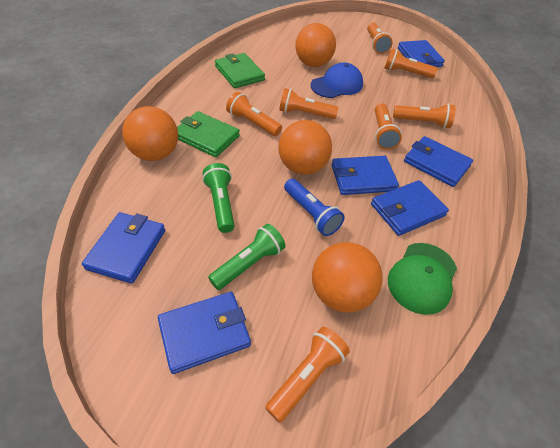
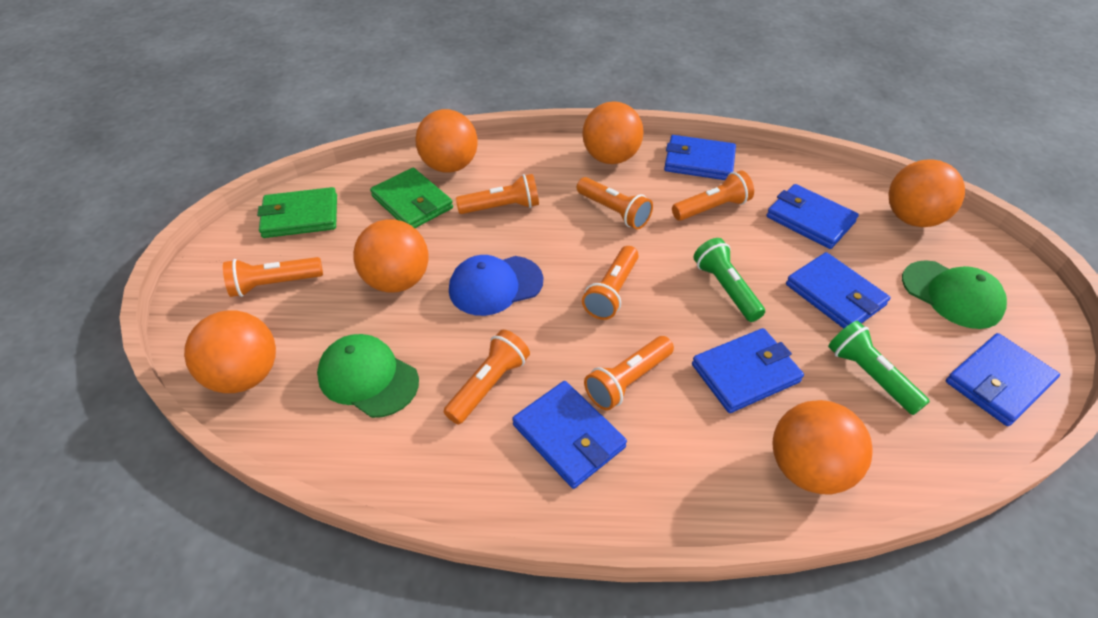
blue flashlight: 1 -> 0
green cap: 1 -> 2
orange ball: 4 -> 6

